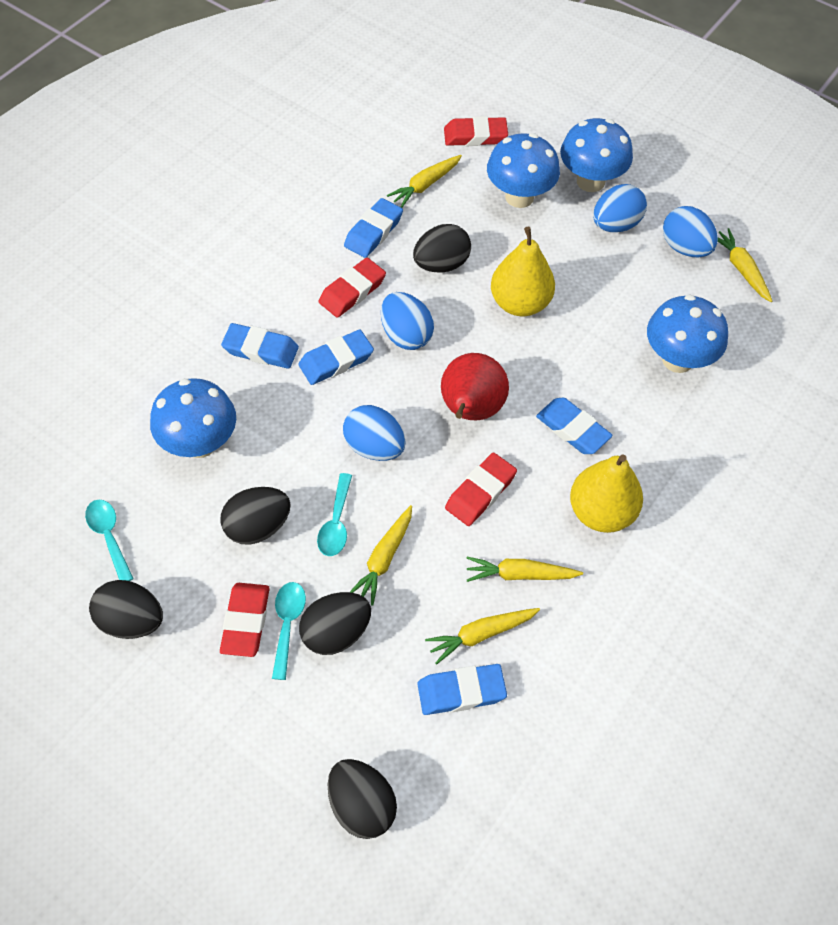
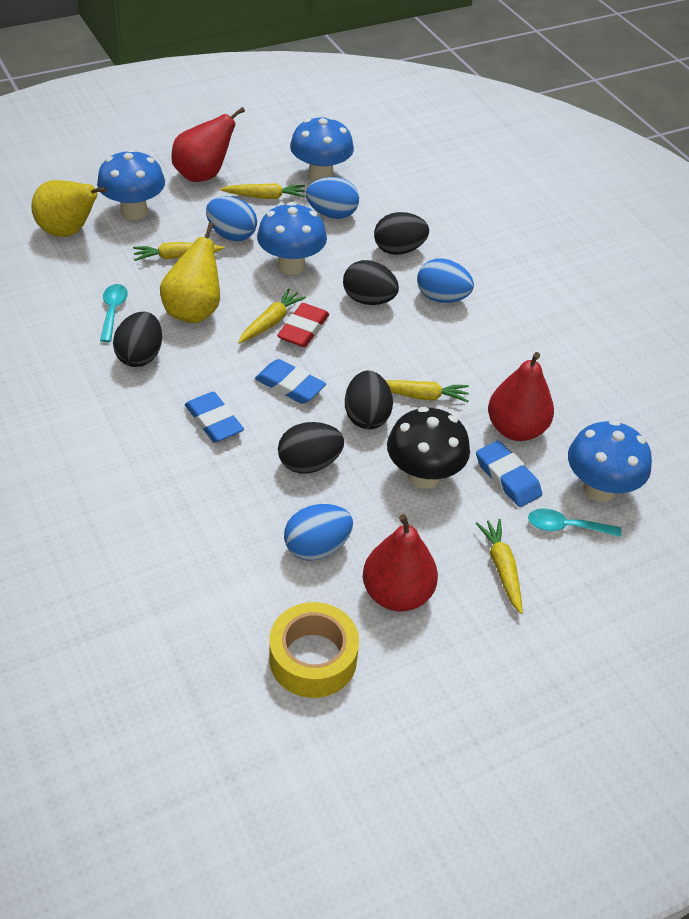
black mushroom: 0 -> 1
blue eraser: 5 -> 3
red eraser: 4 -> 1
red pear: 1 -> 3
turquoise spoon: 3 -> 2
yellow tape: 0 -> 1

